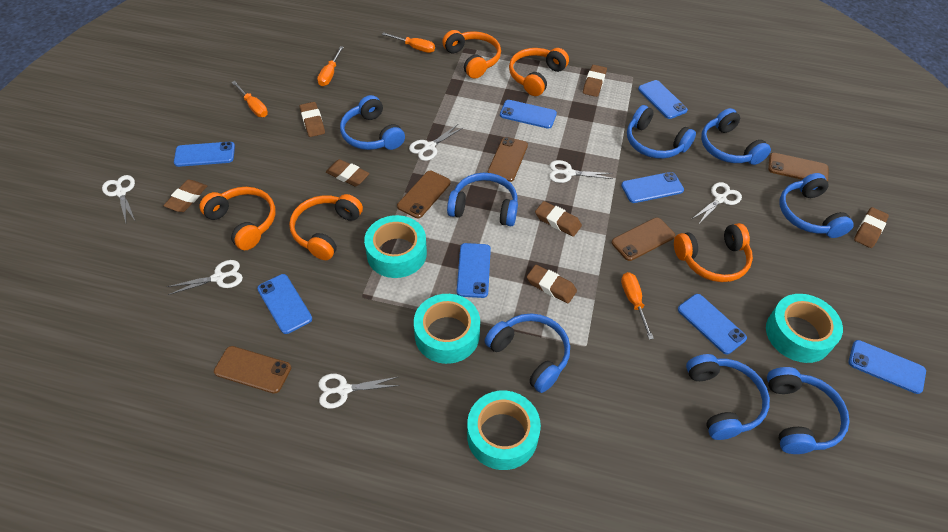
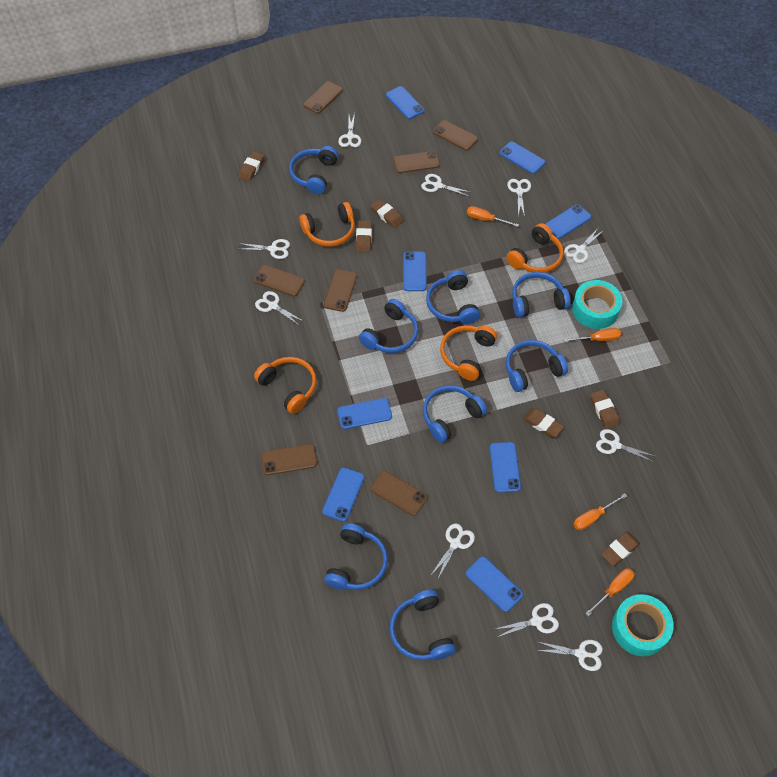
brown eraser: 7 -> 6
brown phone: 5 -> 7
orange headphones: 5 -> 4
turquoise tape: 4 -> 2
white scissors: 6 -> 10

